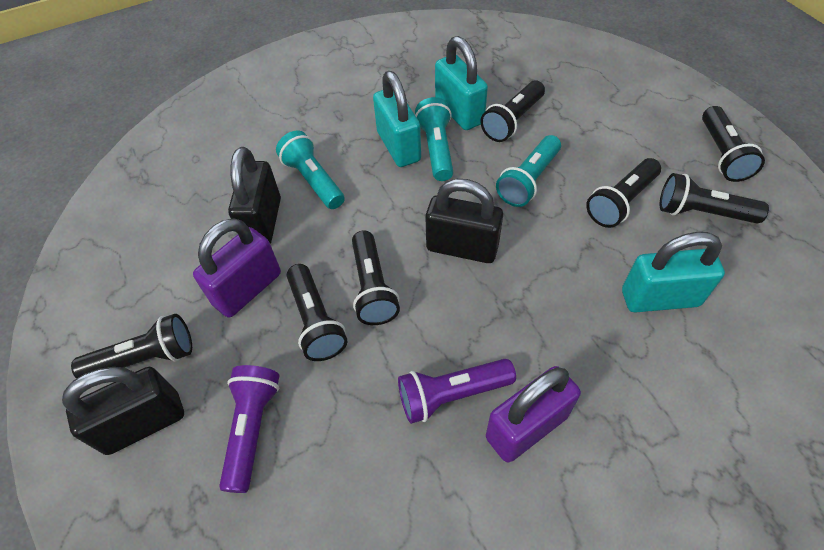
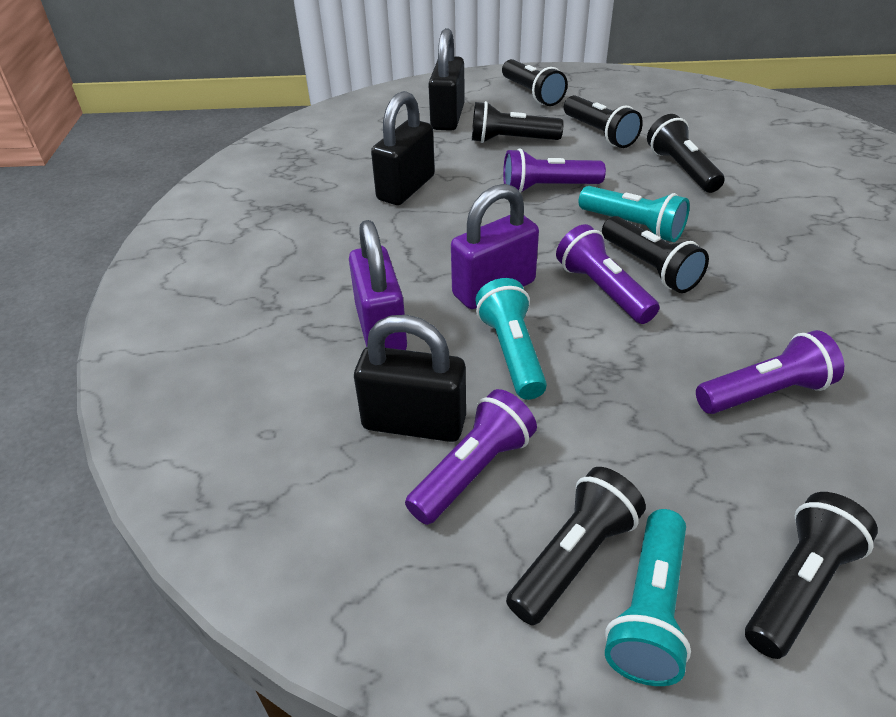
purple flashlight: 2 -> 4
turquoise padlock: 3 -> 0

